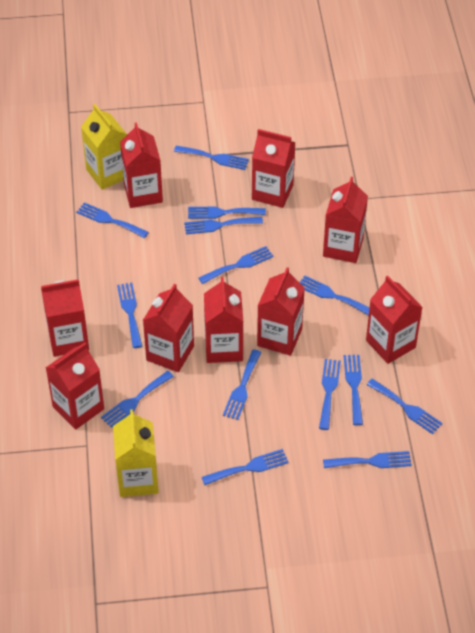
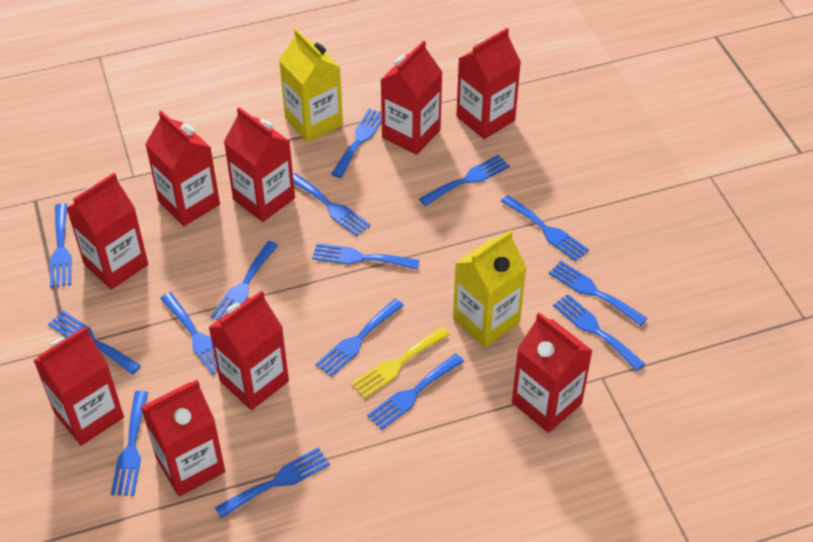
blue fork: 14 -> 15
yellow fork: 0 -> 1

